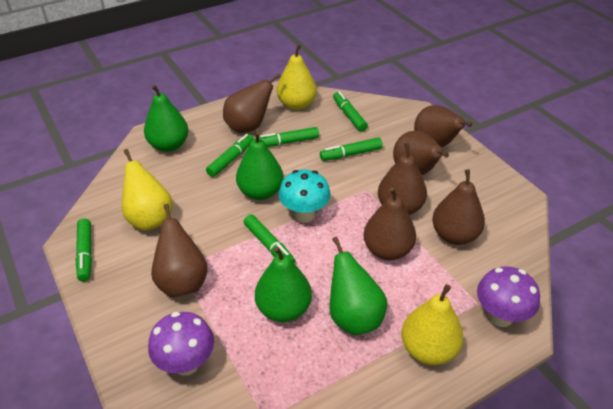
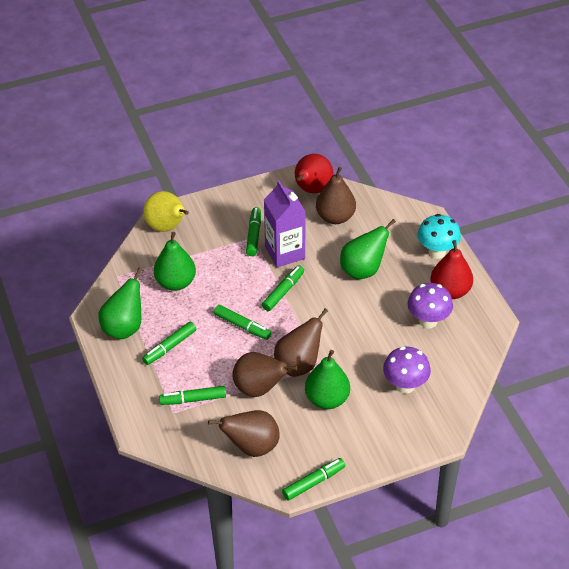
brown pear: 7 -> 4
purple carton: 0 -> 1
red pear: 0 -> 2
yellow pear: 3 -> 1

